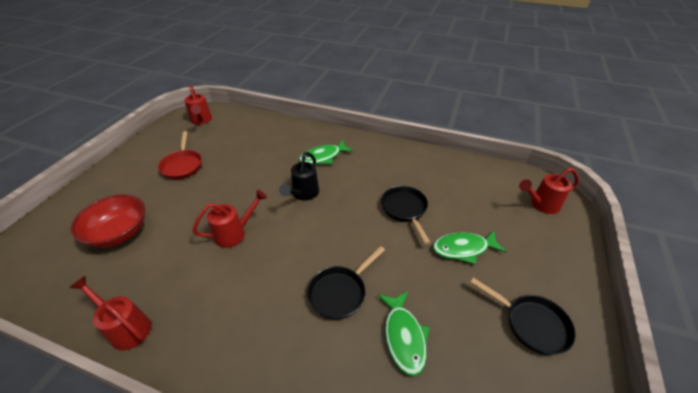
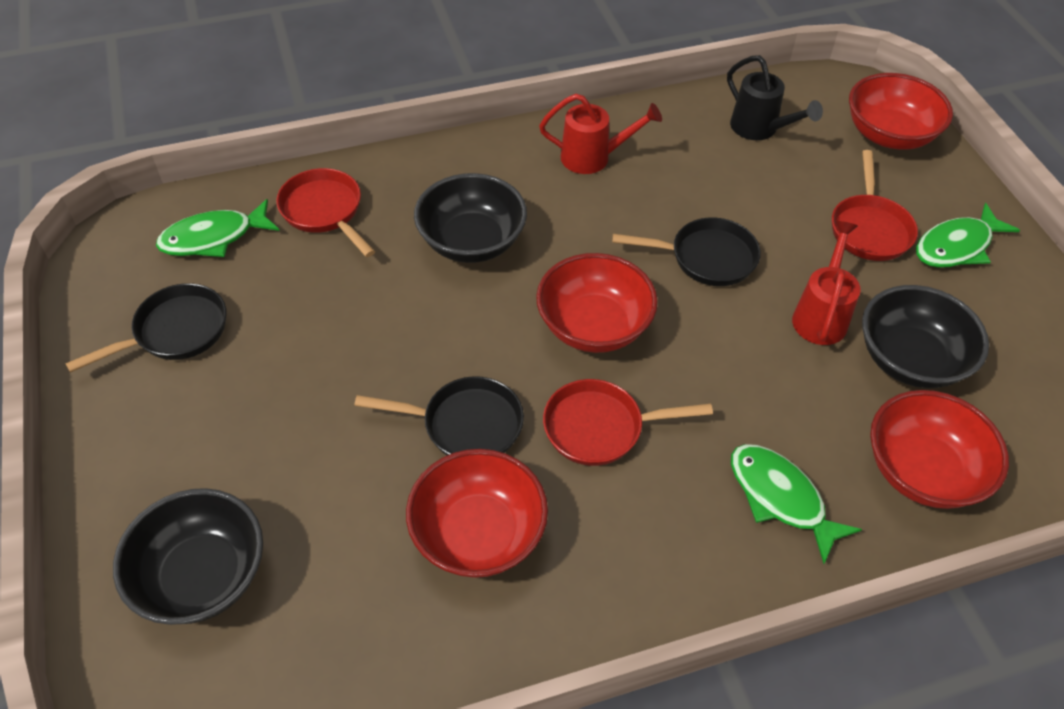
black bowl: 0 -> 3
red bowl: 1 -> 4
red pan: 1 -> 3
red watering can: 4 -> 2

